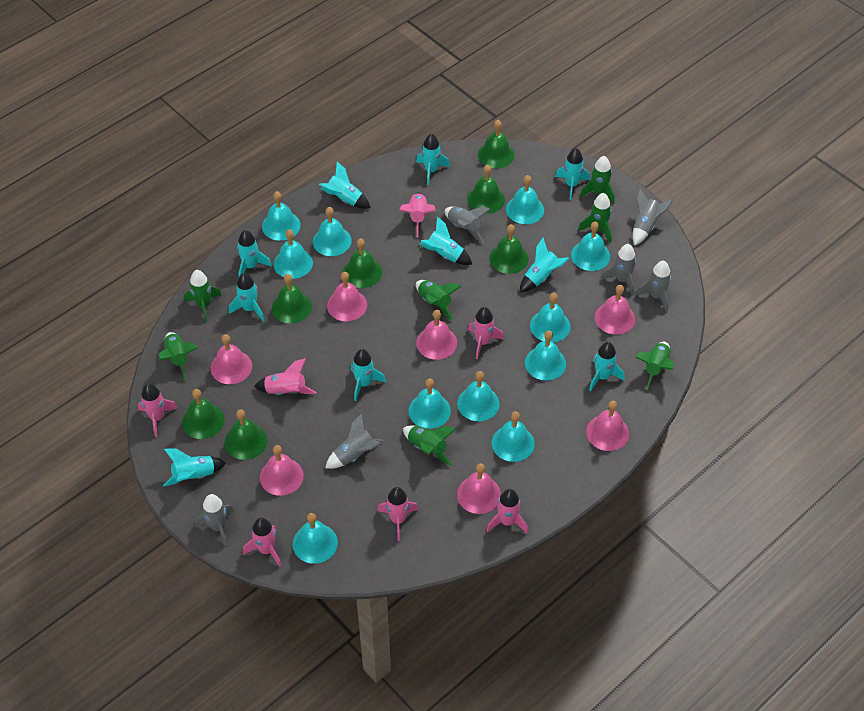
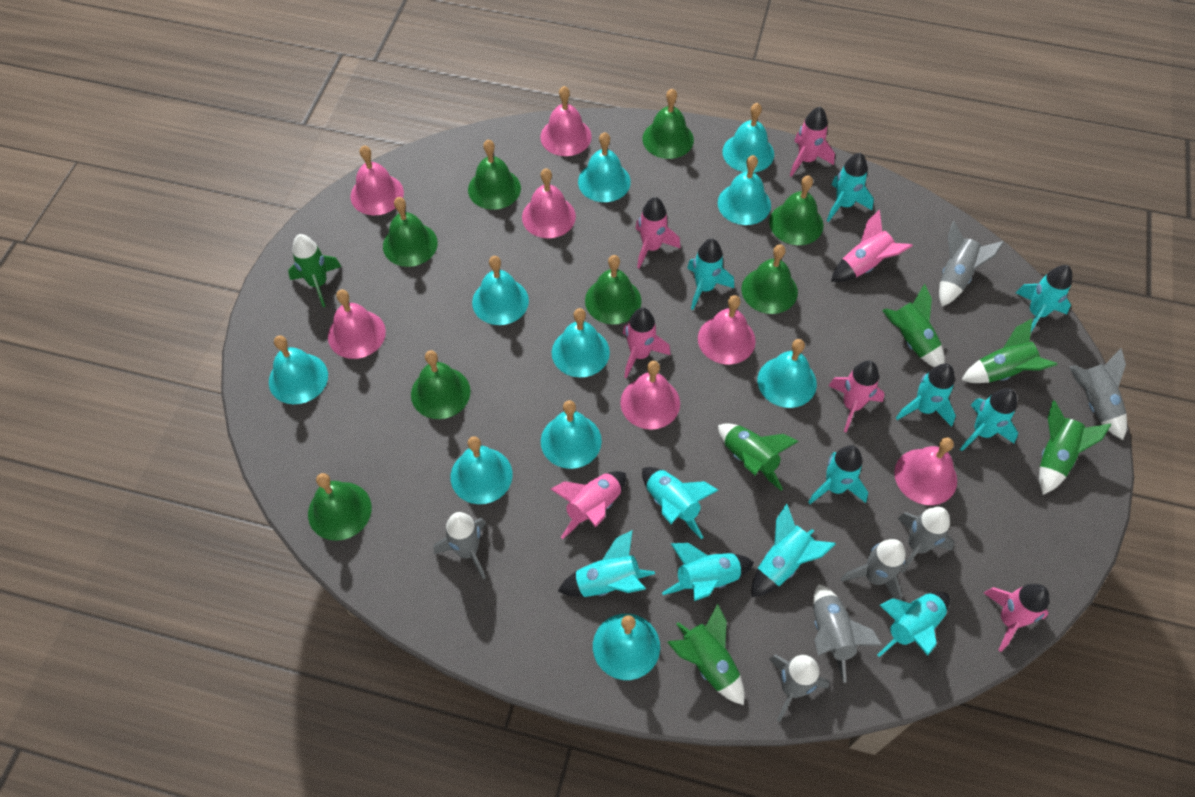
green bell: 7 -> 8
green rocket: 7 -> 6
grey rocket: 6 -> 7
turquoise bell: 11 -> 10
turquoise rocket: 10 -> 11

